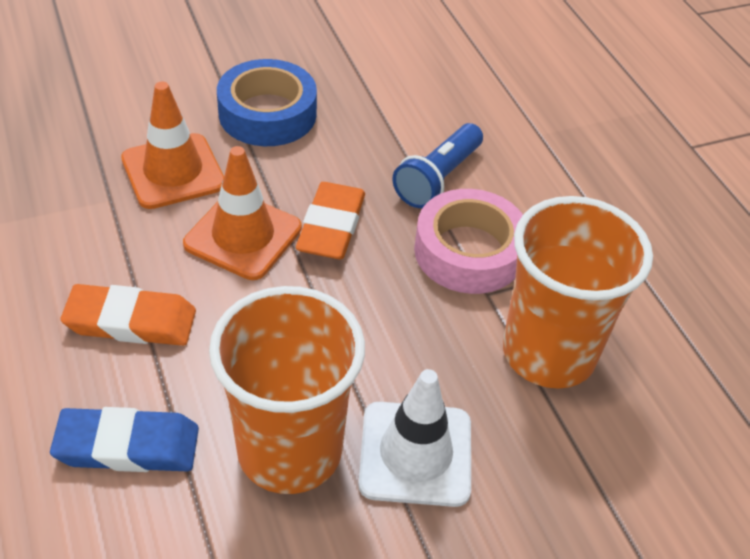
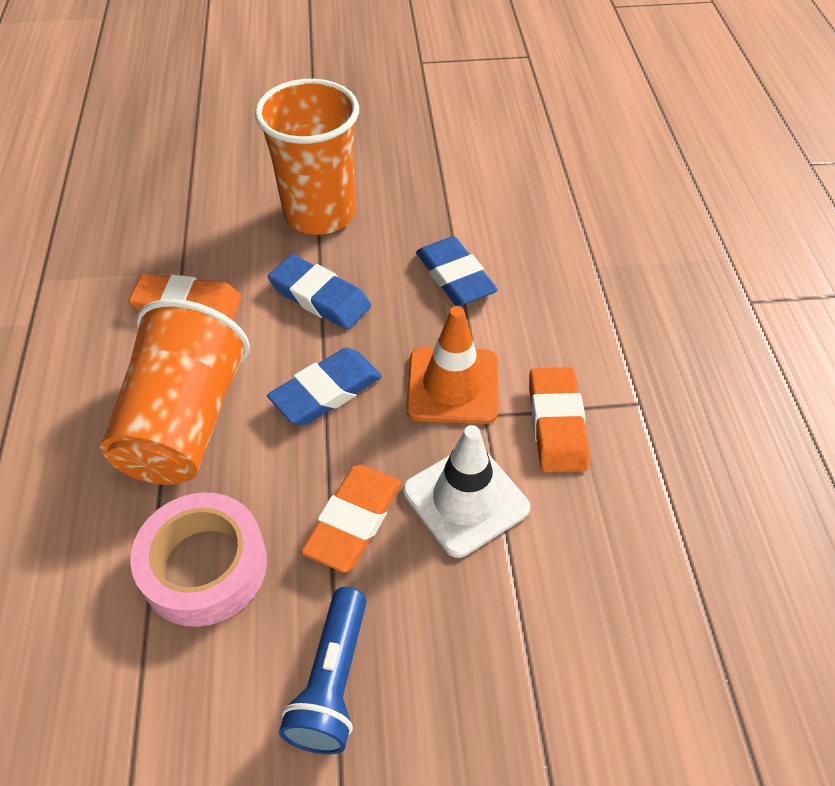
blue eraser: 1 -> 3
blue tape: 1 -> 0
orange eraser: 2 -> 3
orange traffic cone: 2 -> 1

